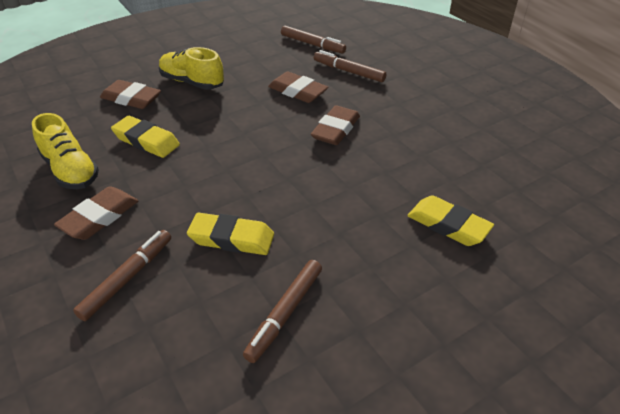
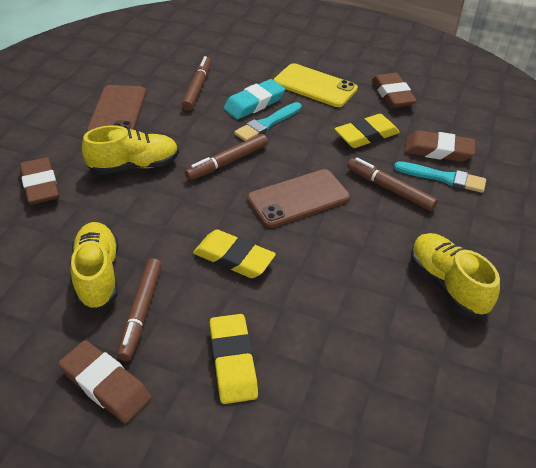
brown phone: 0 -> 2
turquoise brush: 0 -> 2
turquoise eraser: 0 -> 1
yellow phone: 0 -> 1
yellow shoe: 2 -> 3

